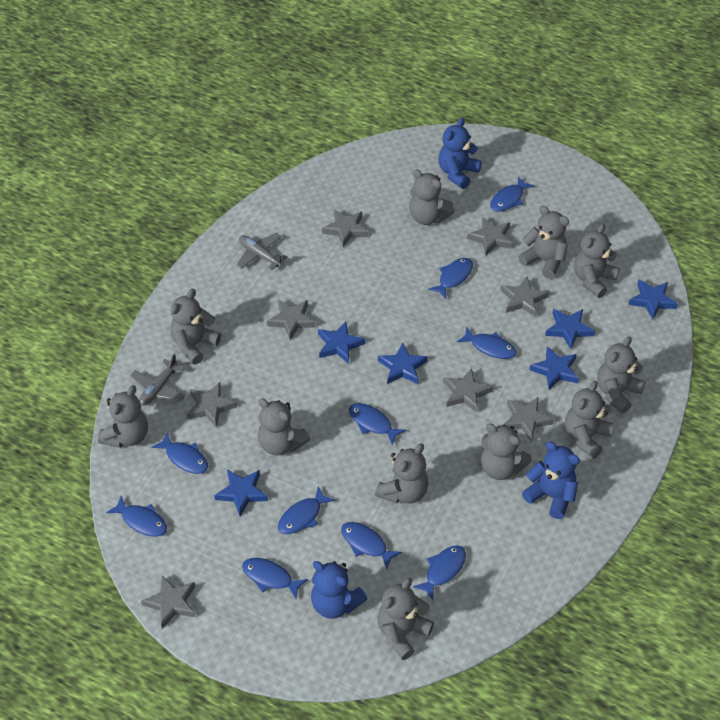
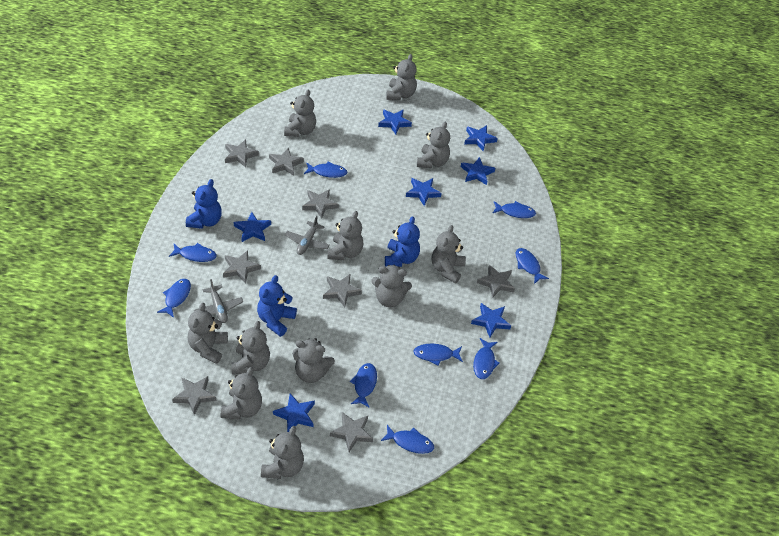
blue fish: 10 -> 9
blue star: 6 -> 7

